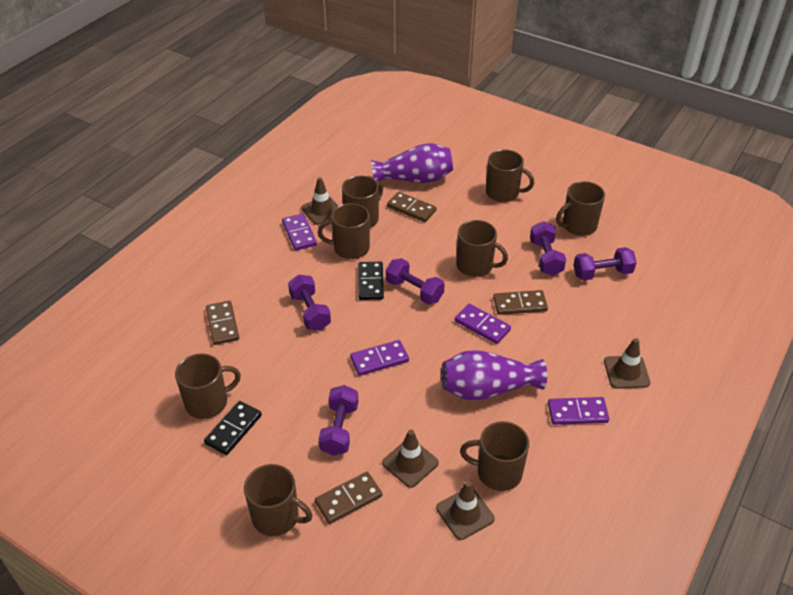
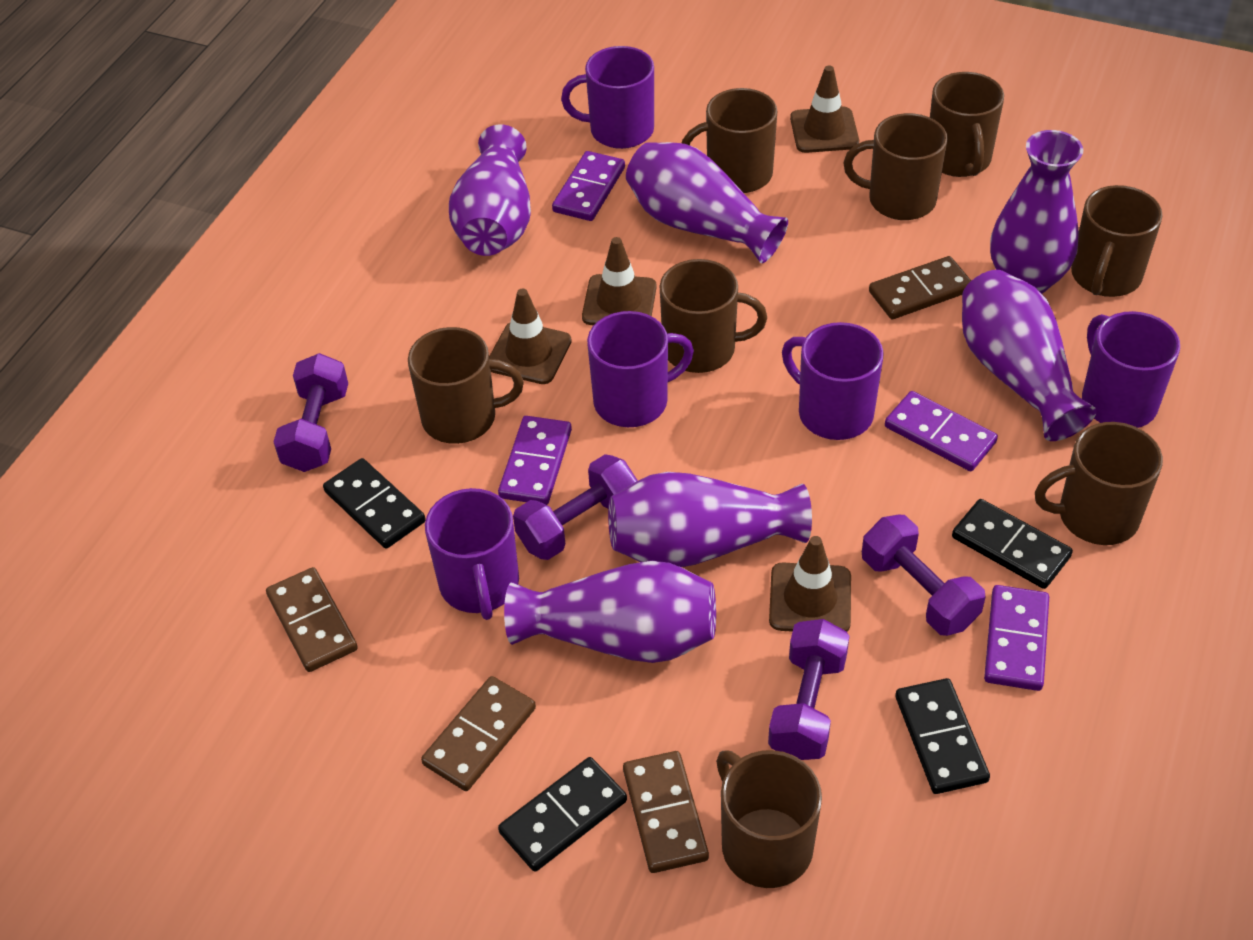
black domino: 2 -> 4
purple dumbbell: 5 -> 4
purple mug: 0 -> 5
purple vase: 2 -> 6

